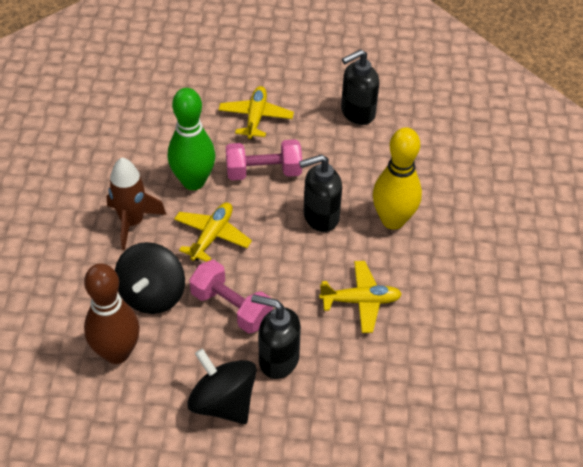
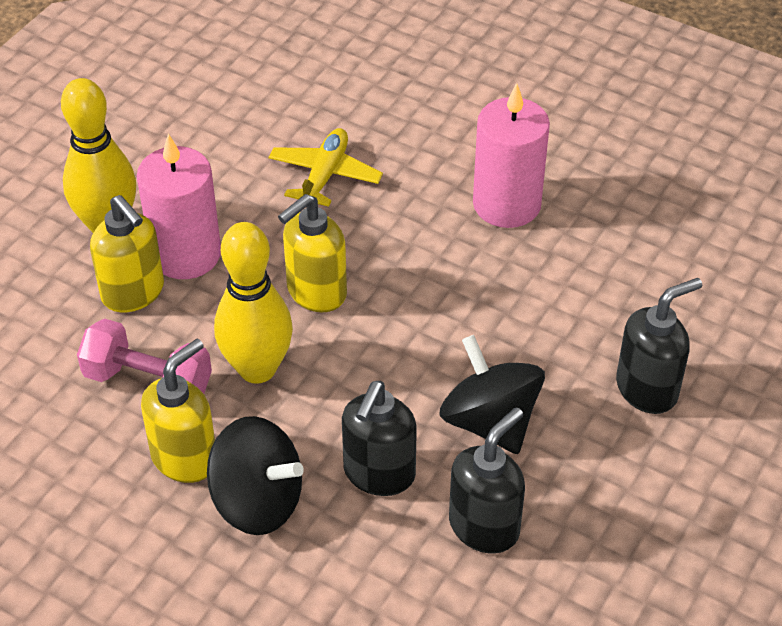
brown bowling pin: 1 -> 0
brown rocket: 1 -> 0
green bowling pin: 1 -> 0
pink candle: 0 -> 2
pink dumbbell: 2 -> 1
yellow bowling pin: 1 -> 2
yellow plane: 3 -> 1
yellow soap dispenser: 0 -> 3

